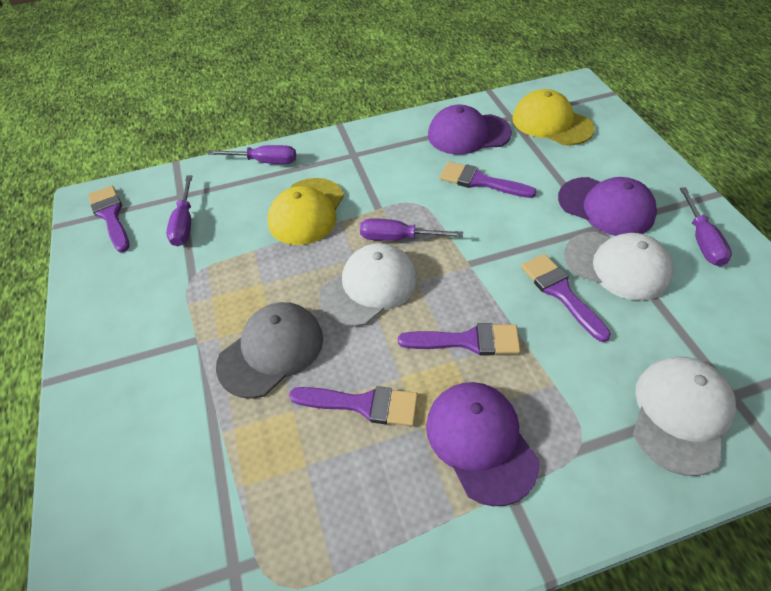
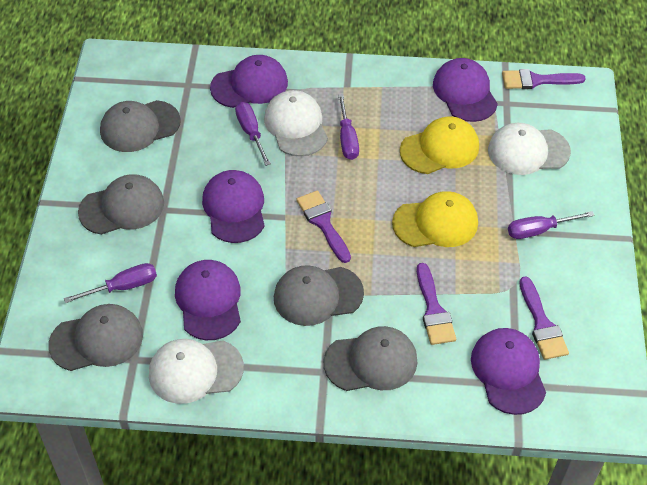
grey cap: 1 -> 5
purple brush: 5 -> 4
purple cap: 3 -> 5

